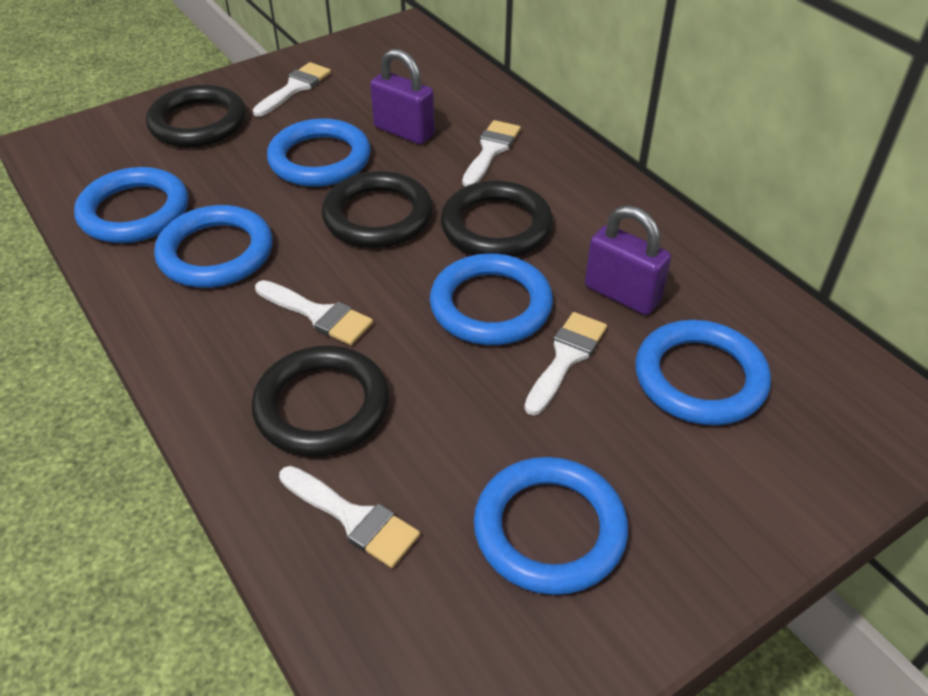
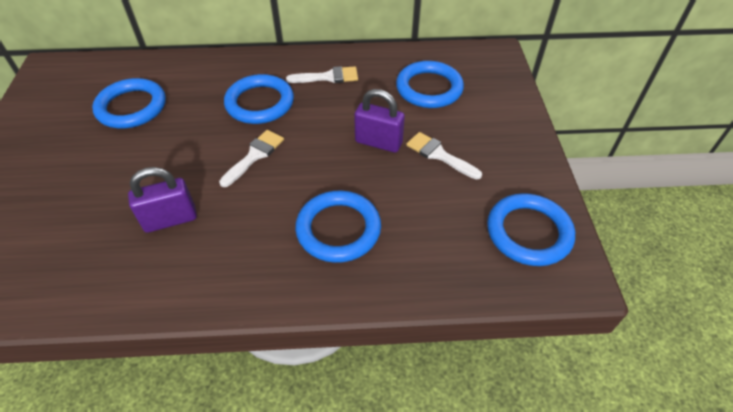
black ring: 4 -> 0
blue ring: 6 -> 5
white brush: 5 -> 3

